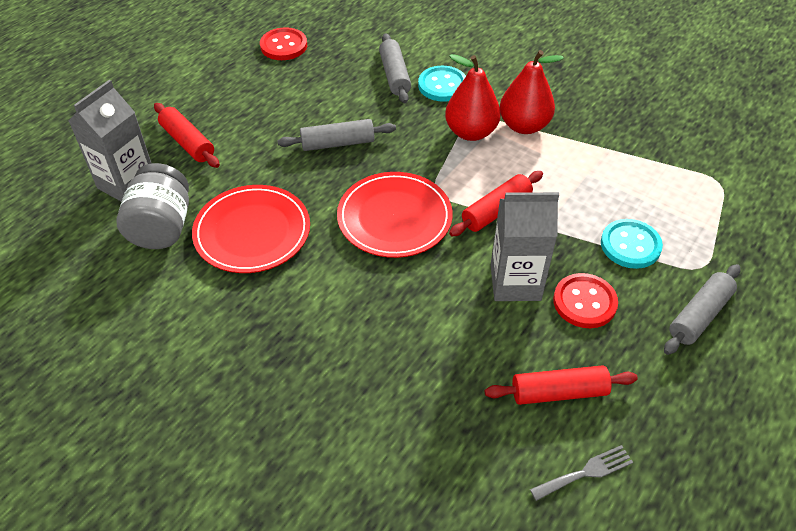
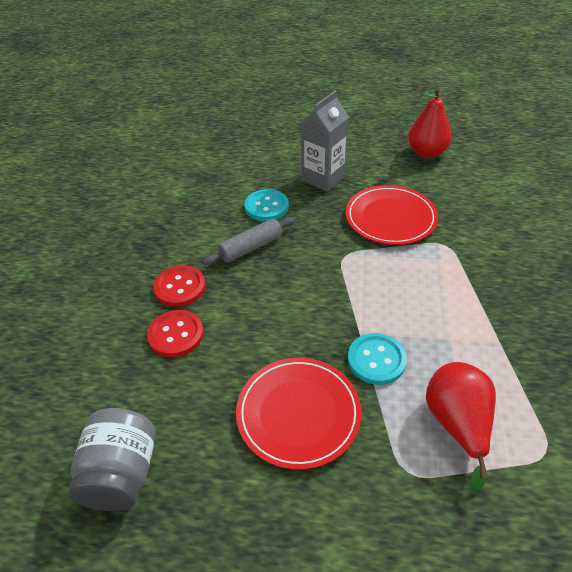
grey carton: 2 -> 1
grey fork: 1 -> 0
grey rolling pin: 3 -> 1
red rolling pin: 3 -> 0

